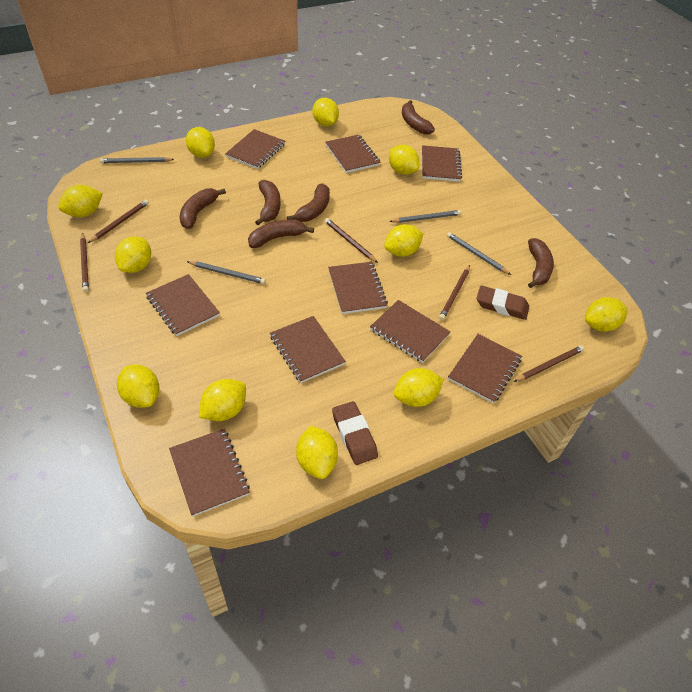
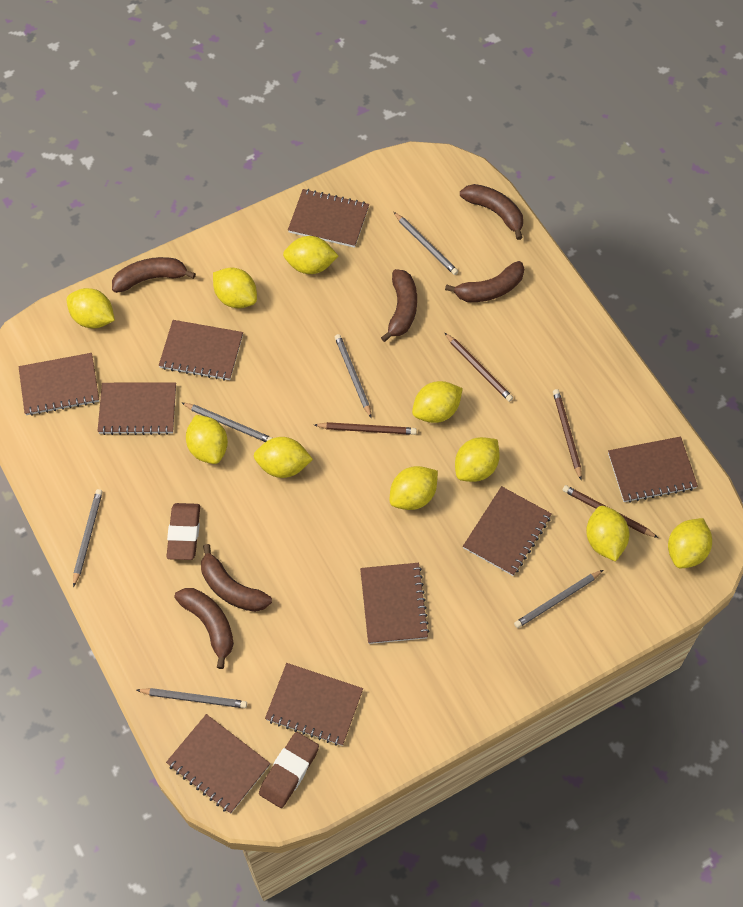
brown pencil: 5 -> 4
grey pencil: 4 -> 6
yellow lemon: 11 -> 10

